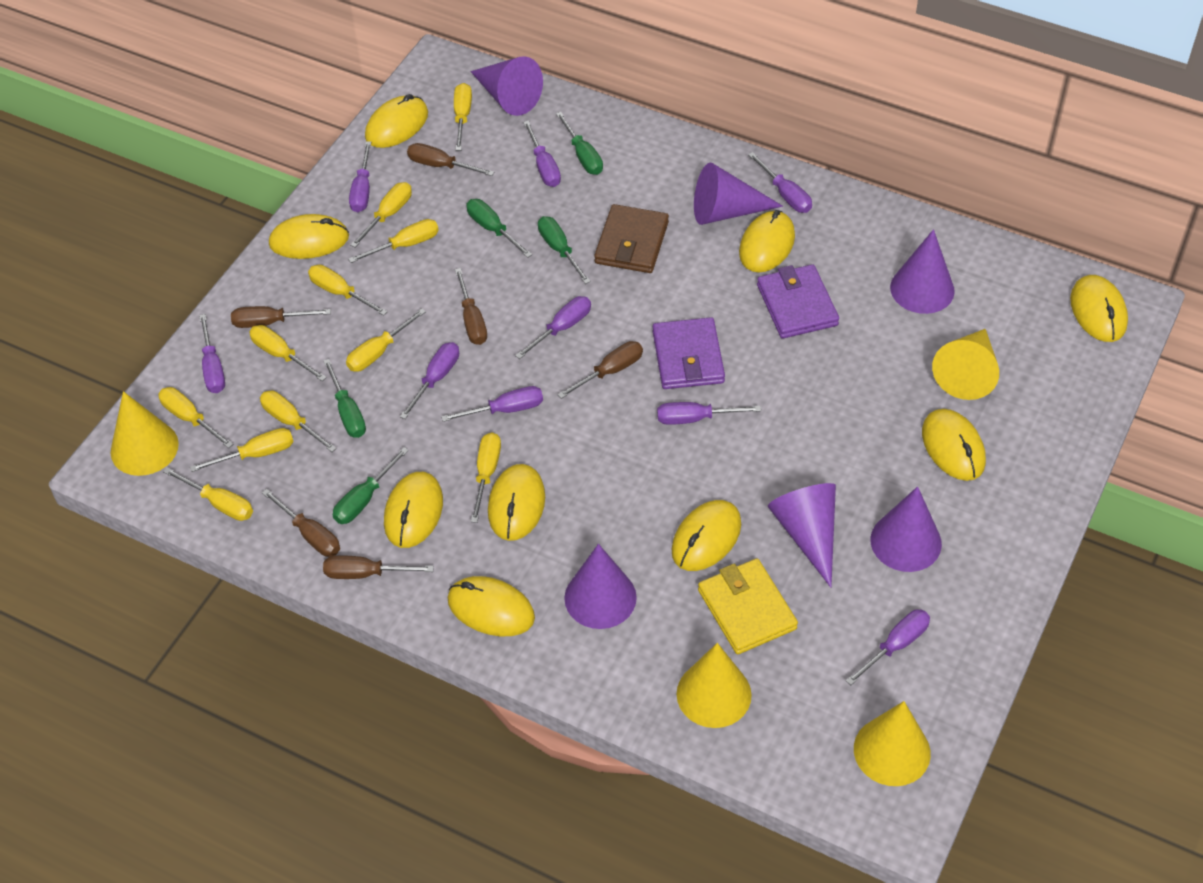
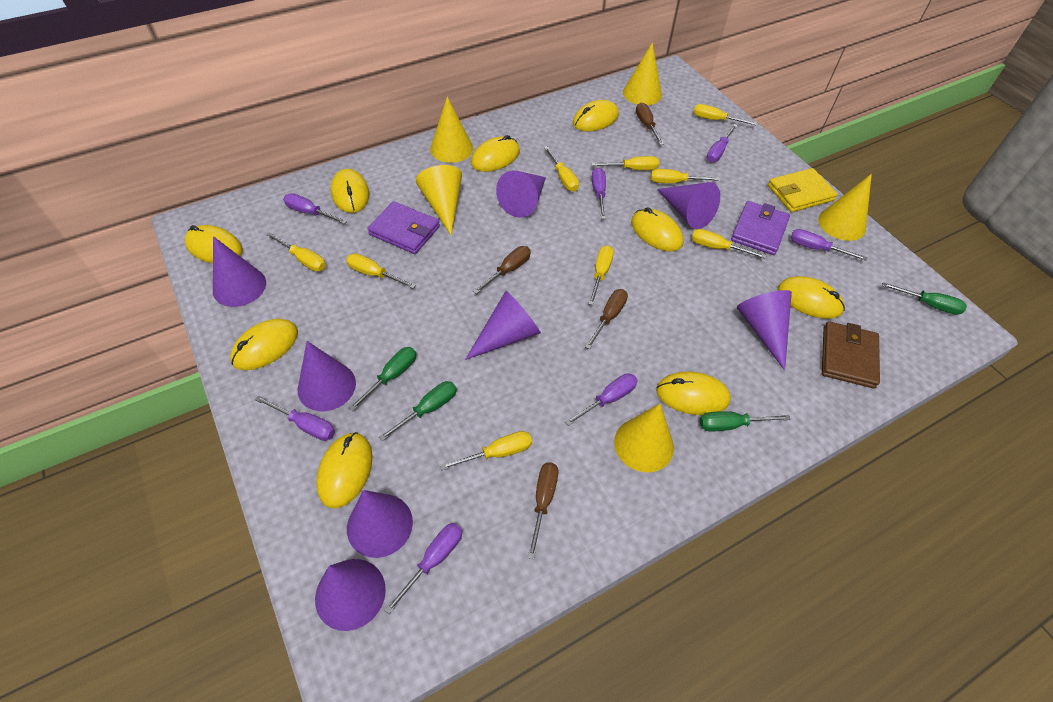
brown screwdriver: 6 -> 4
green screwdriver: 5 -> 4
purple cone: 6 -> 8
purple screwdriver: 9 -> 7
yellow cone: 4 -> 5
yellow screwdriver: 11 -> 9

